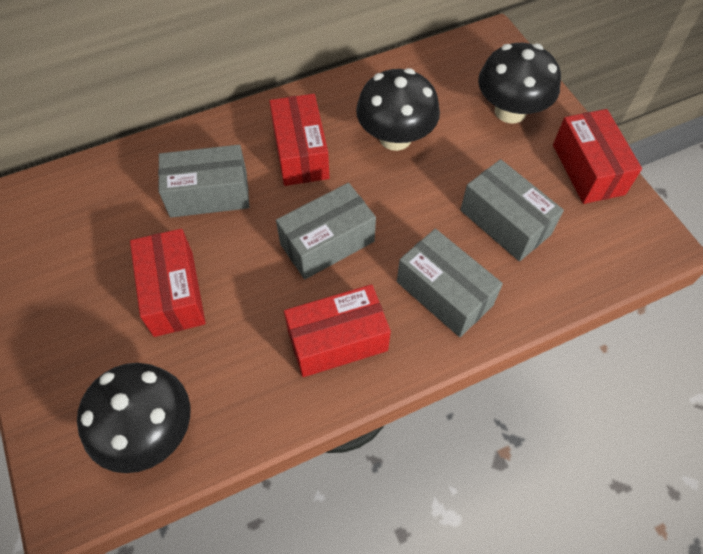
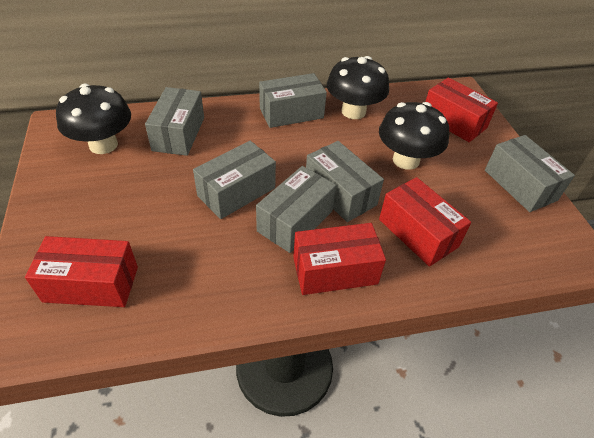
grey box: 4 -> 6

